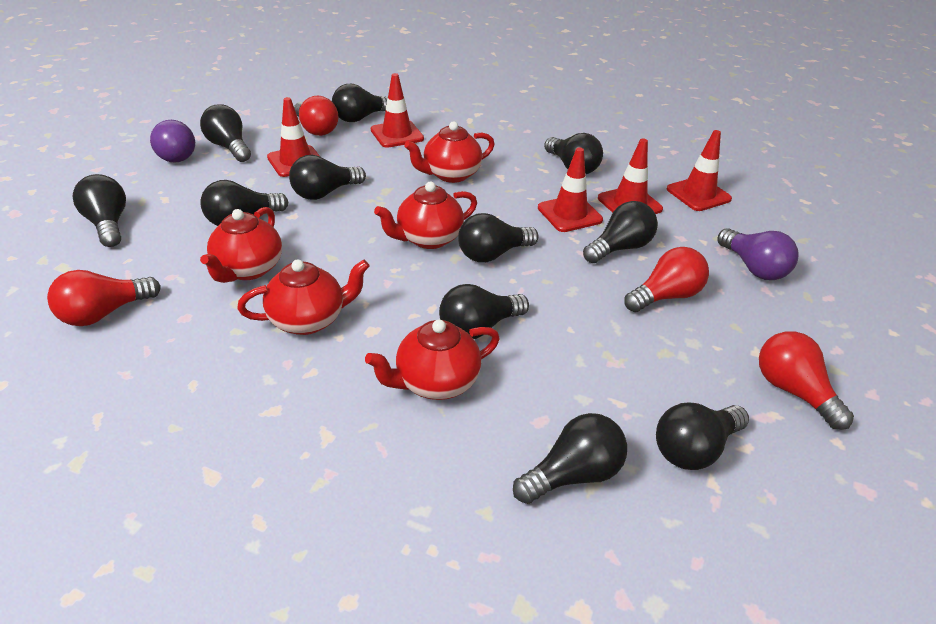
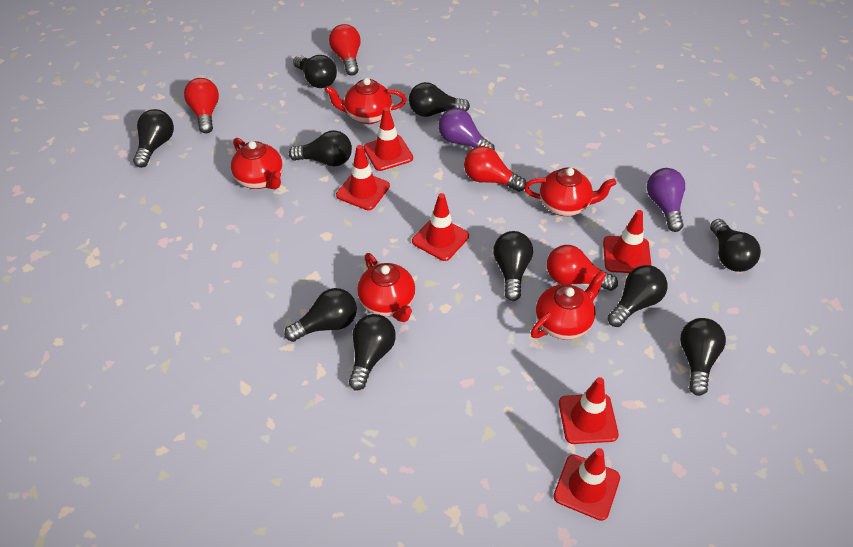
black light bulb: 11 -> 10
red traffic cone: 5 -> 6

